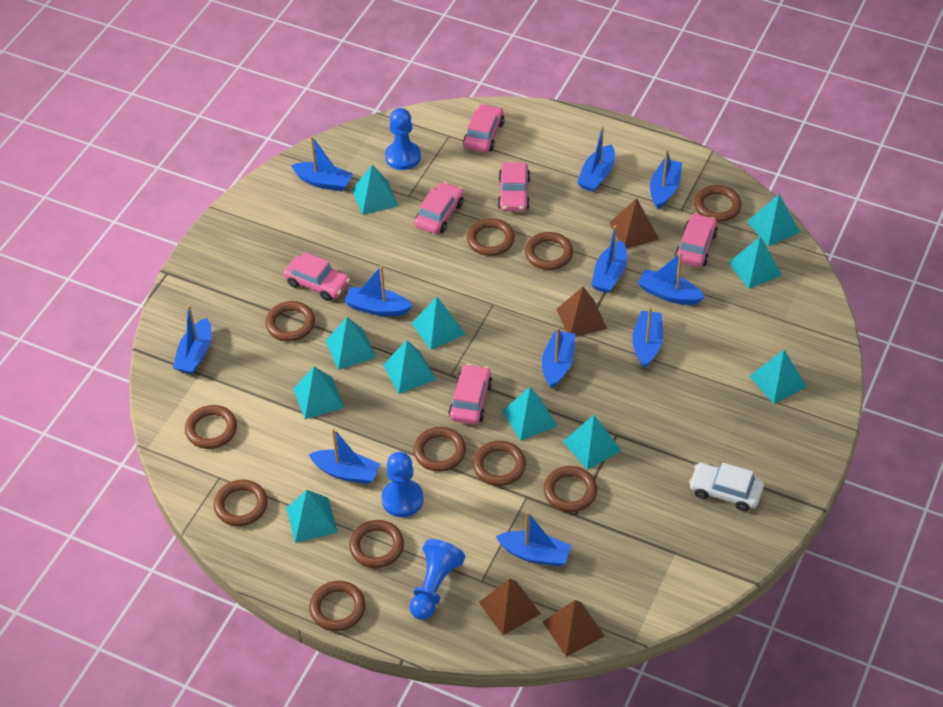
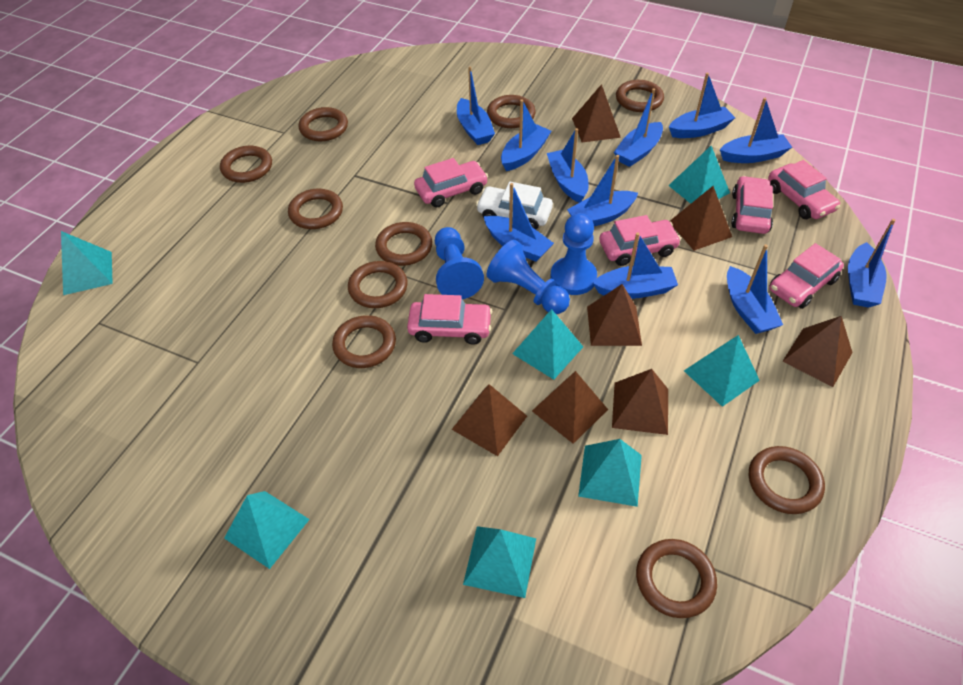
brown pyramid: 4 -> 7
brown ring: 11 -> 10
turquoise pyramid: 11 -> 7

